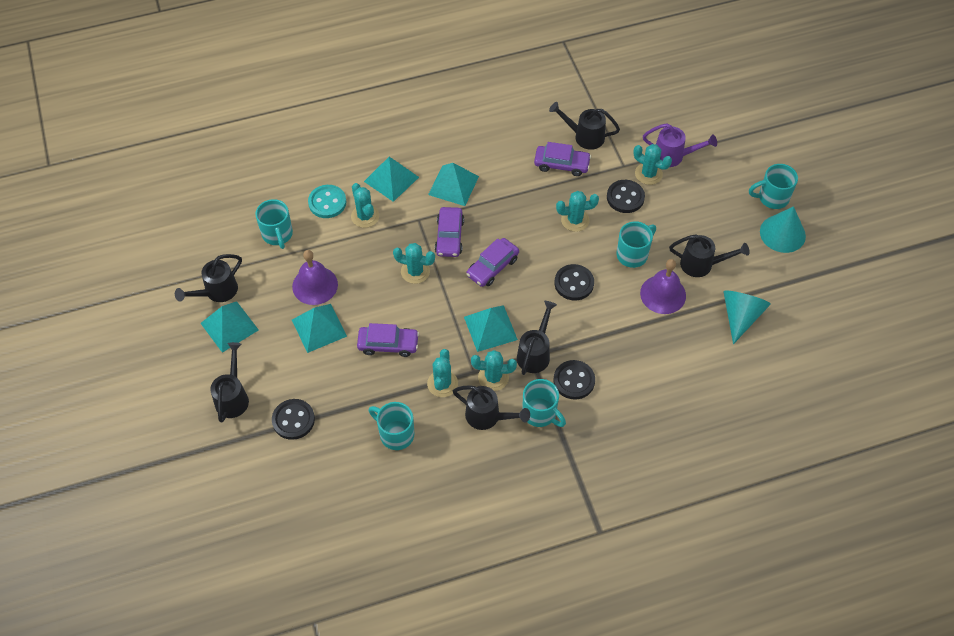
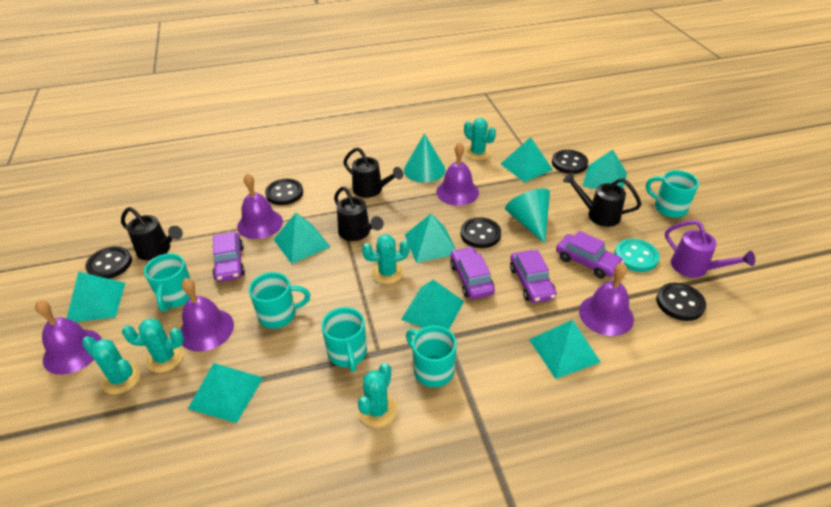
black button: 4 -> 5
black watering can: 6 -> 4
purple bell: 2 -> 5
turquoise cactus: 6 -> 5
turquoise pyramid: 5 -> 8

